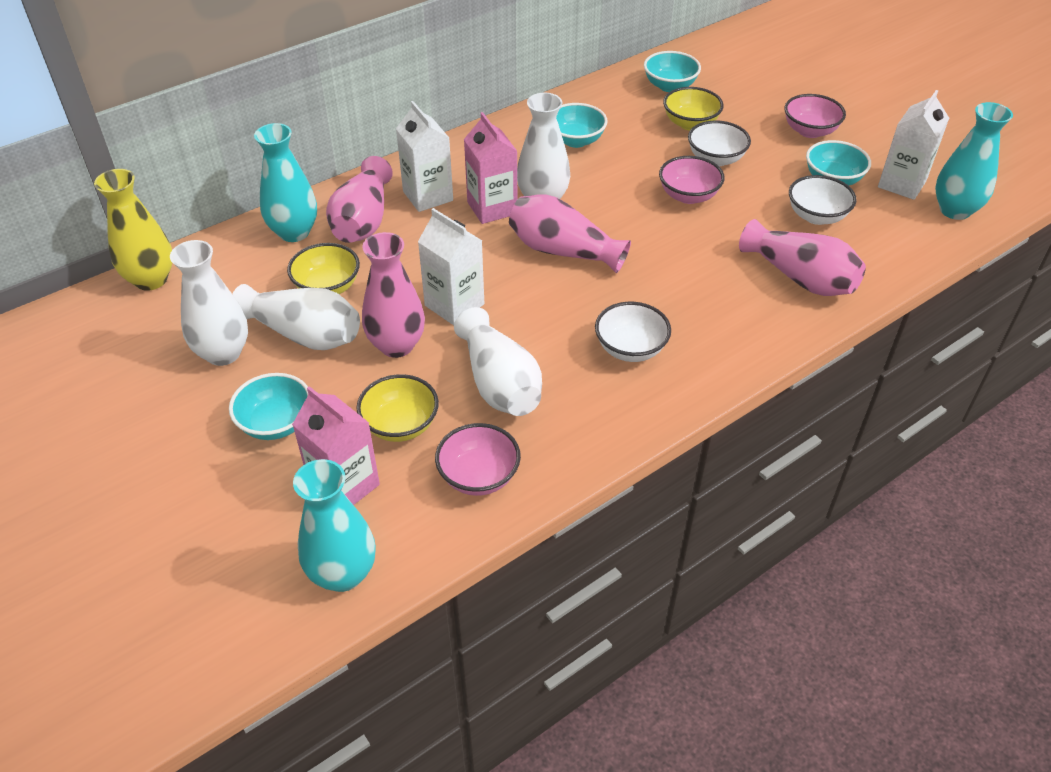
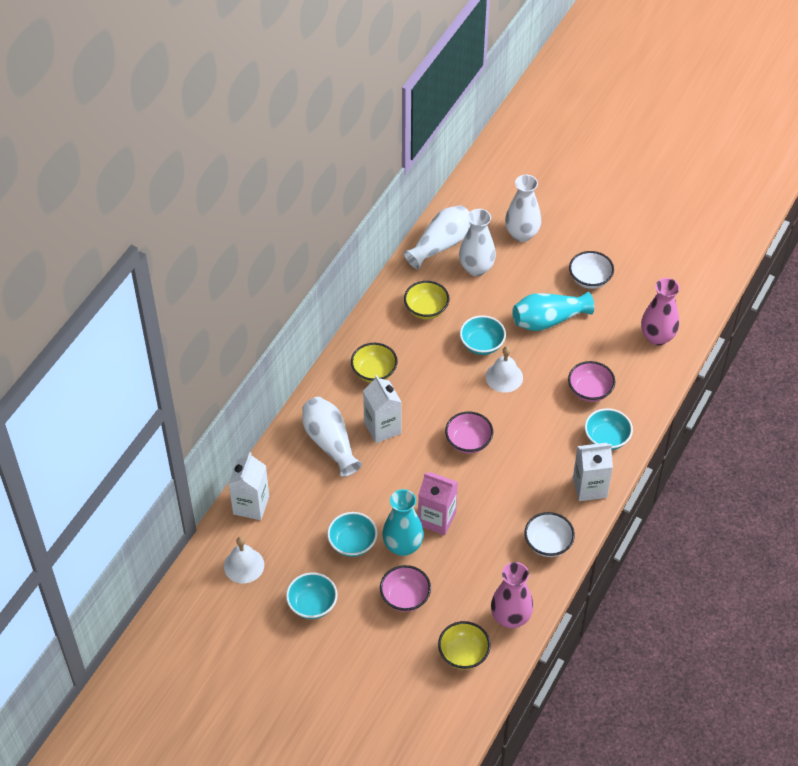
pink carton: 2 -> 1
pink vase: 4 -> 2
turquoise vase: 3 -> 2
white bell: 0 -> 2
white bowl: 3 -> 2
yellow vase: 1 -> 0

